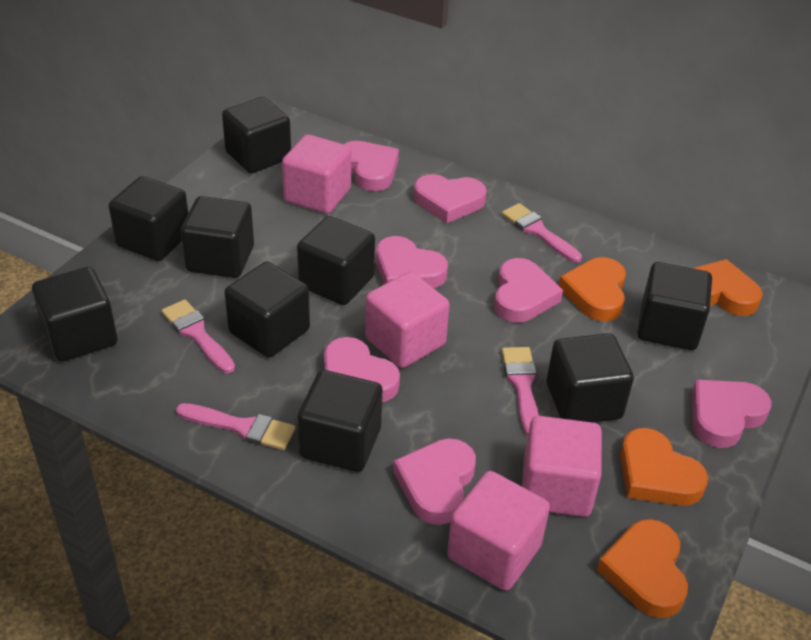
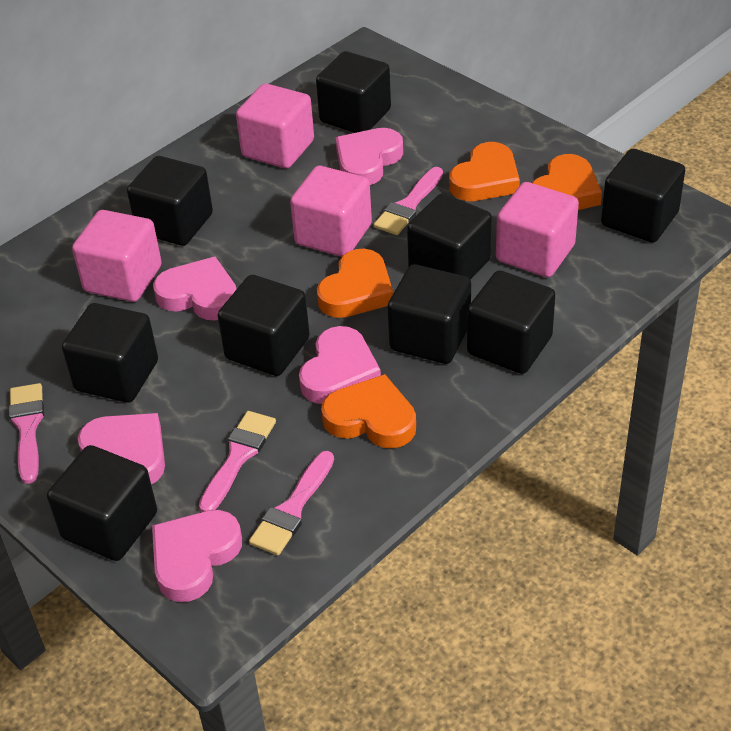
pink heart: 7 -> 5

